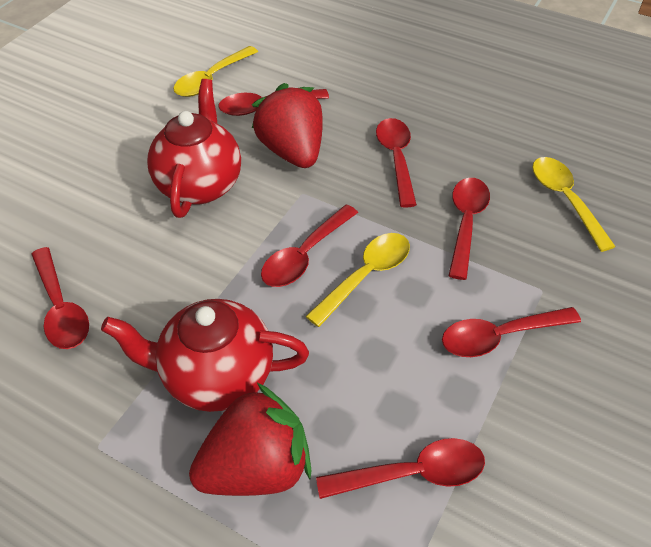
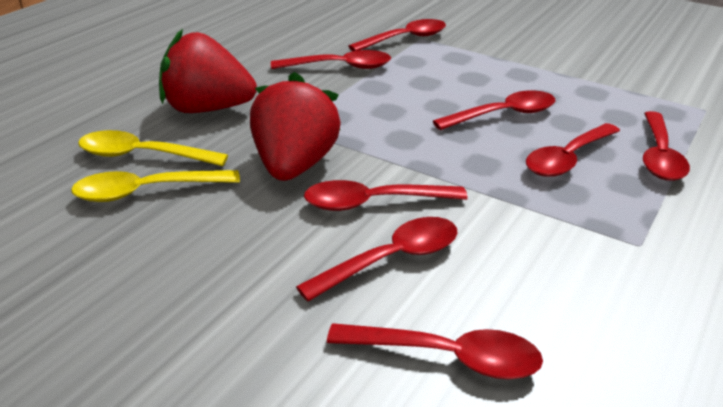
red spoon: 7 -> 8
red teapot: 2 -> 0
yellow spoon: 3 -> 2

